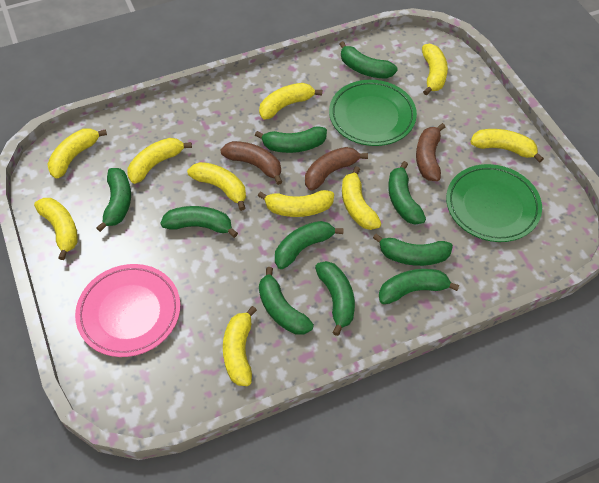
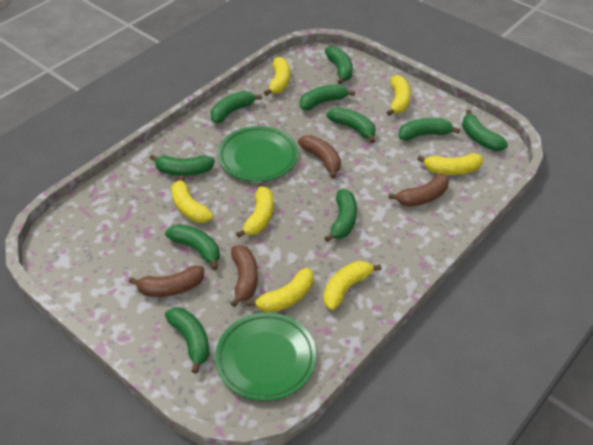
brown banana: 3 -> 4
pink plate: 1 -> 0
yellow banana: 10 -> 7

